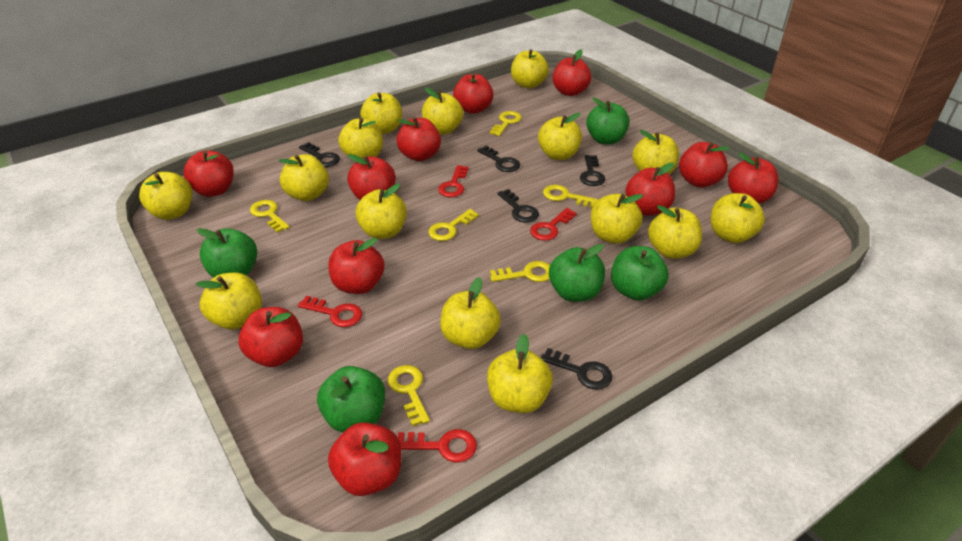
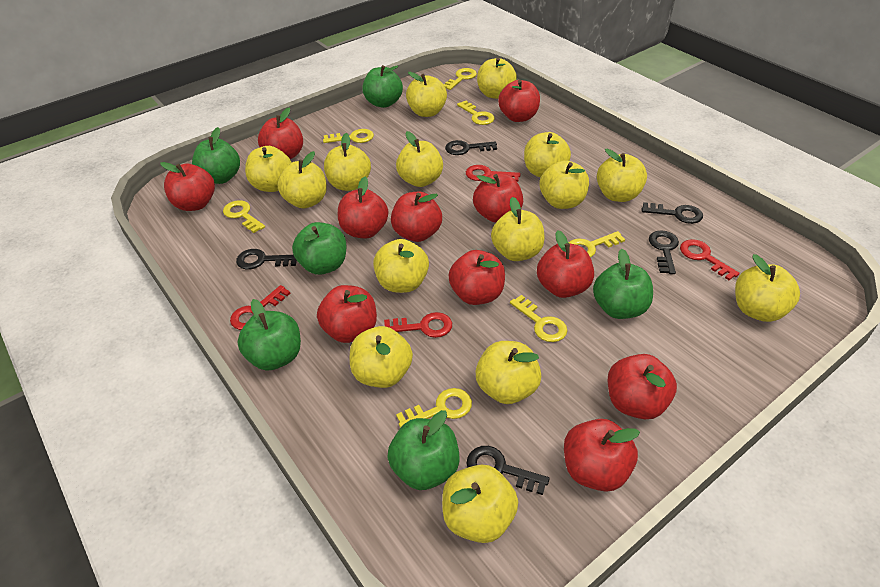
green apple: 5 -> 6
yellow key: 6 -> 7

